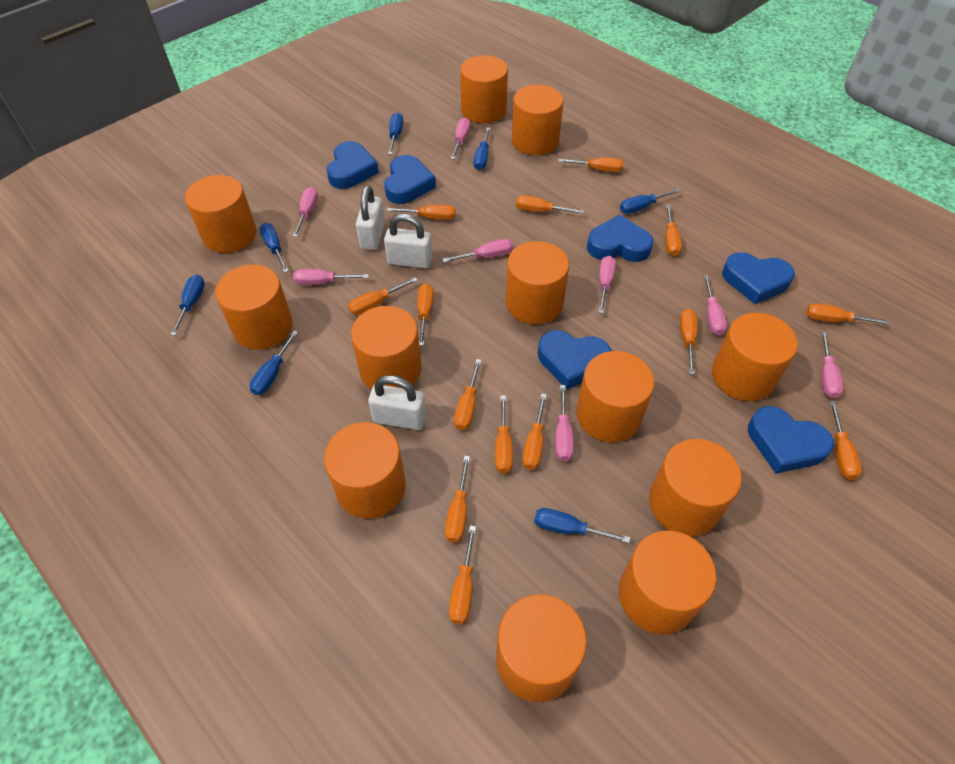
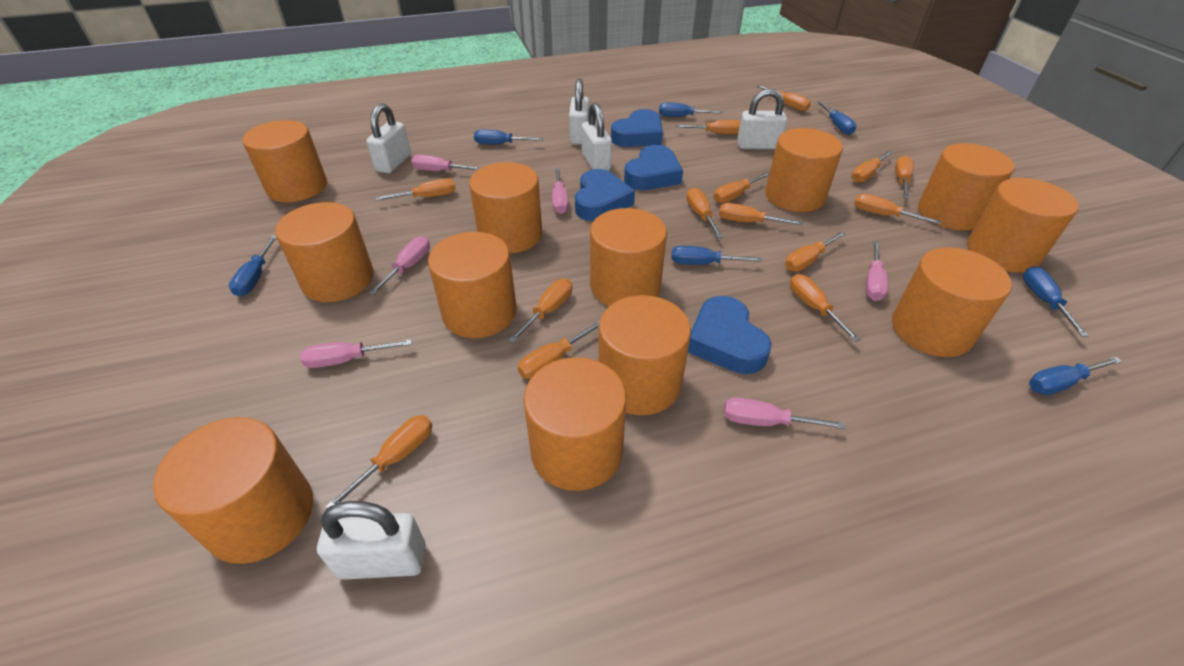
blue heart: 6 -> 4
pink screwdriver: 8 -> 6
white padlock: 3 -> 5

